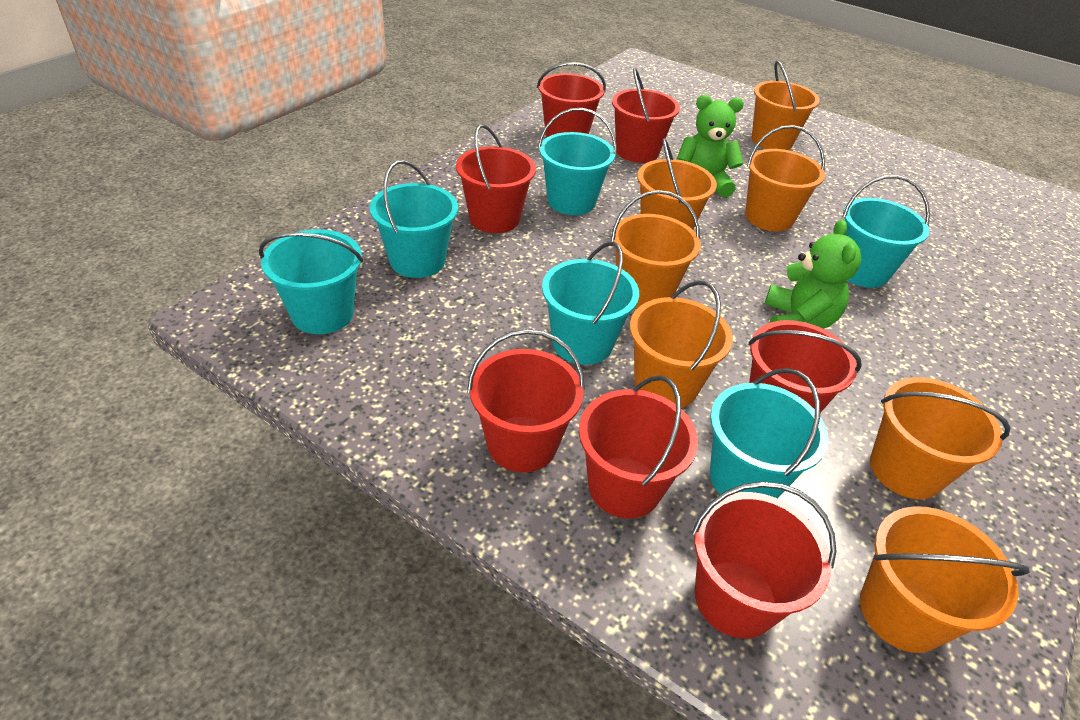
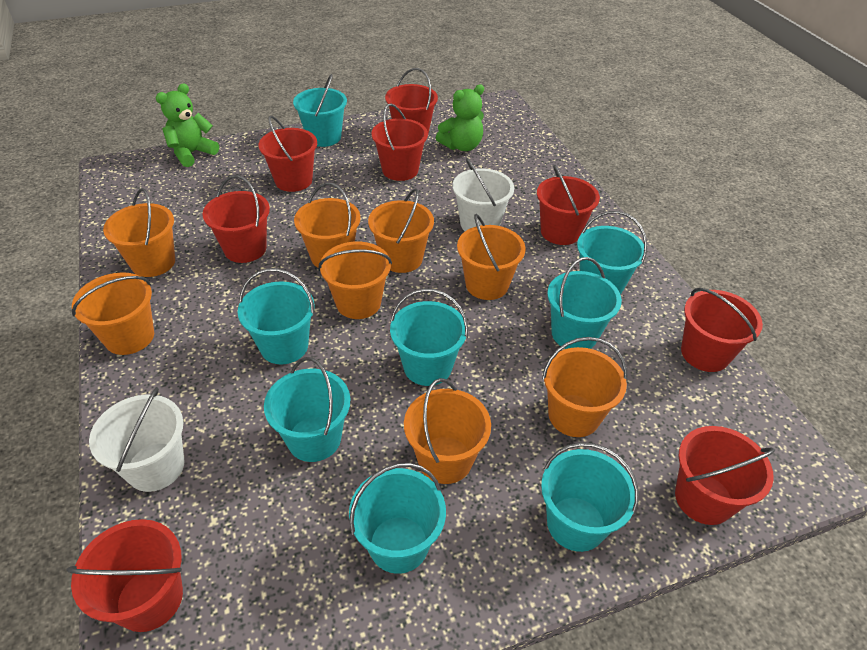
orange bucket: 7 -> 8
red bucket: 7 -> 8
turquoise bucket: 6 -> 8
white bucket: 0 -> 2

